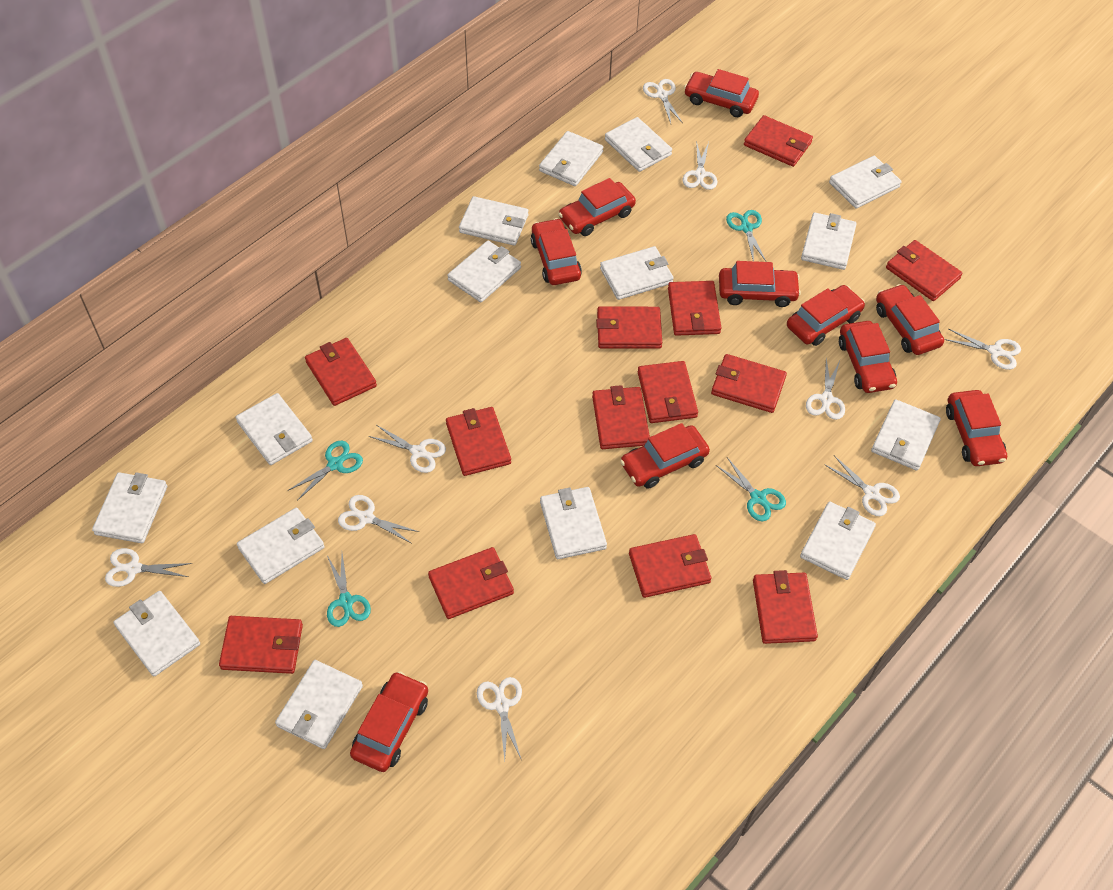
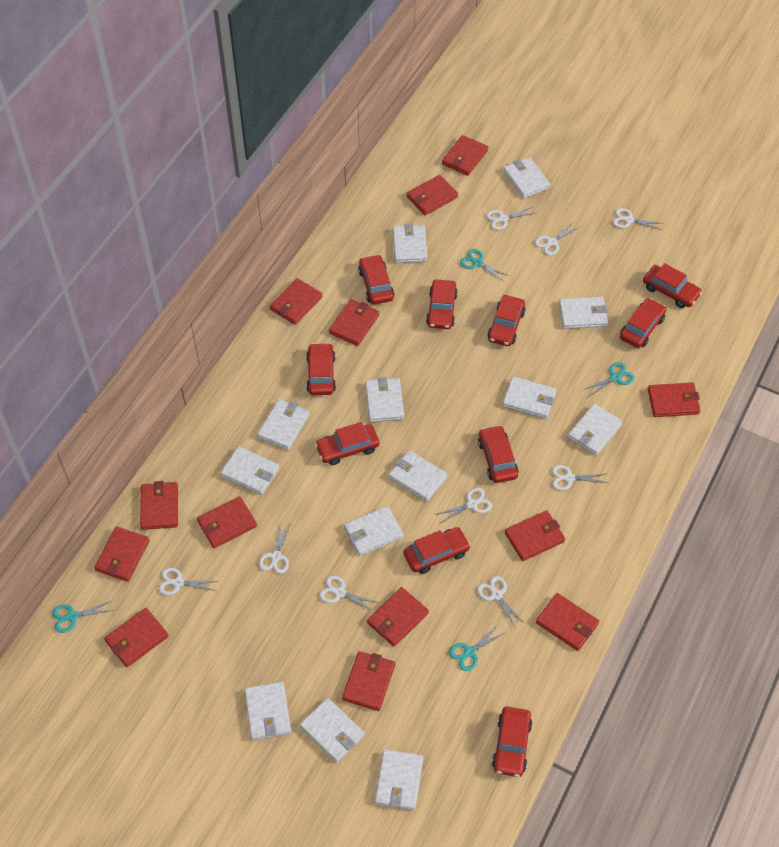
white wallet: 15 -> 13

